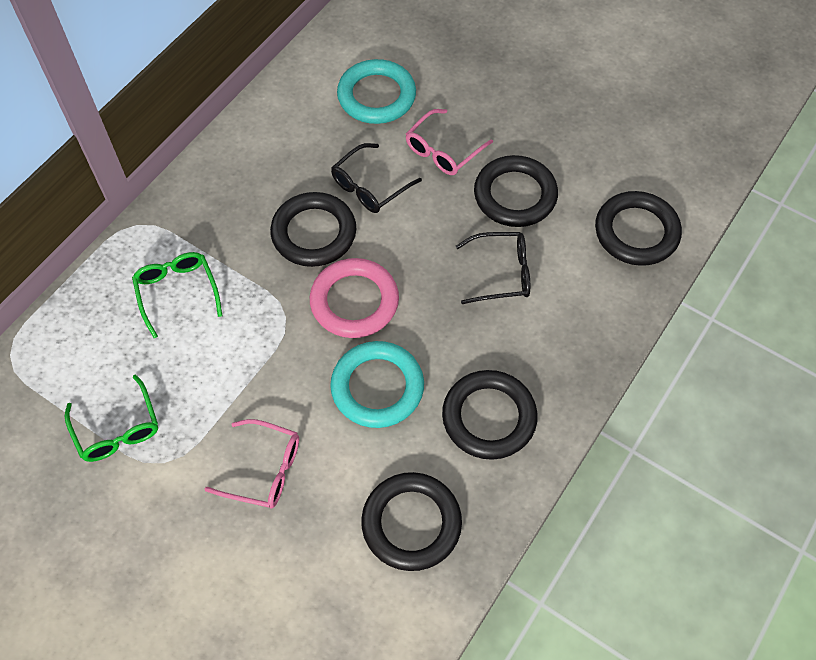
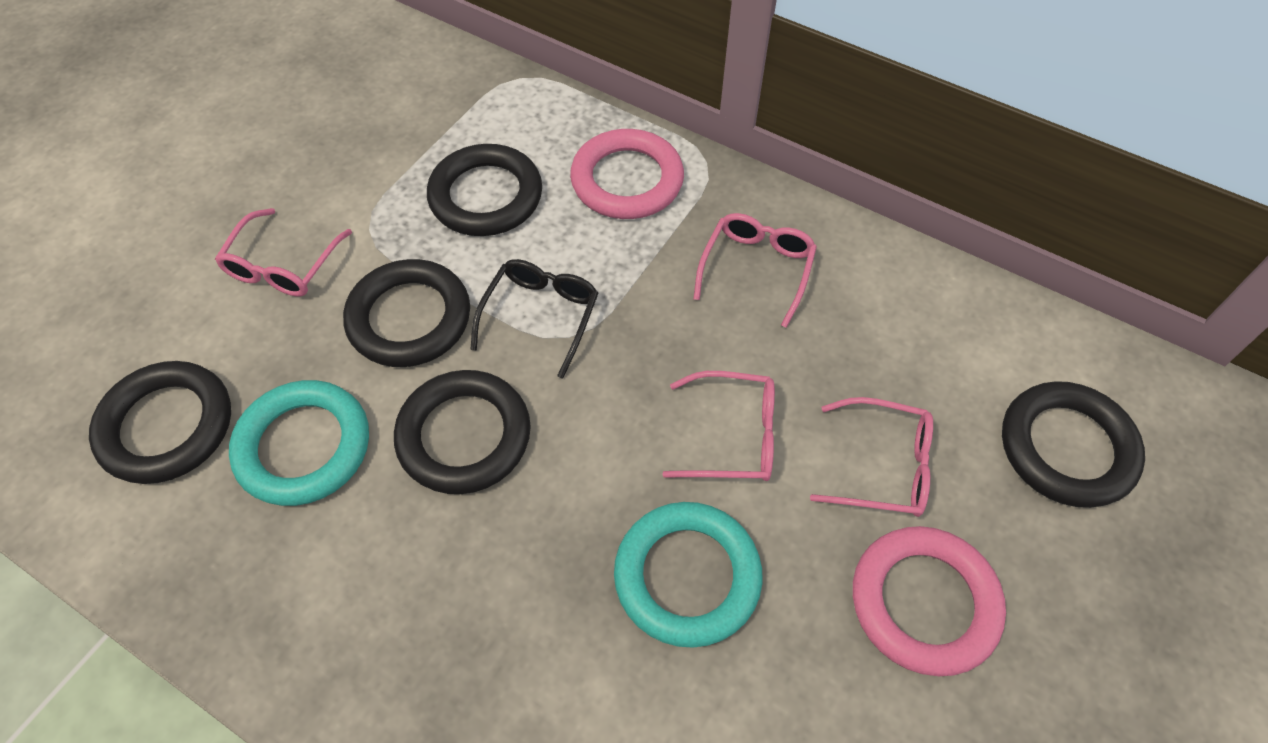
black glasses: 2 -> 1
green glasses: 2 -> 0
pink glasses: 2 -> 4
pink ring: 1 -> 2

